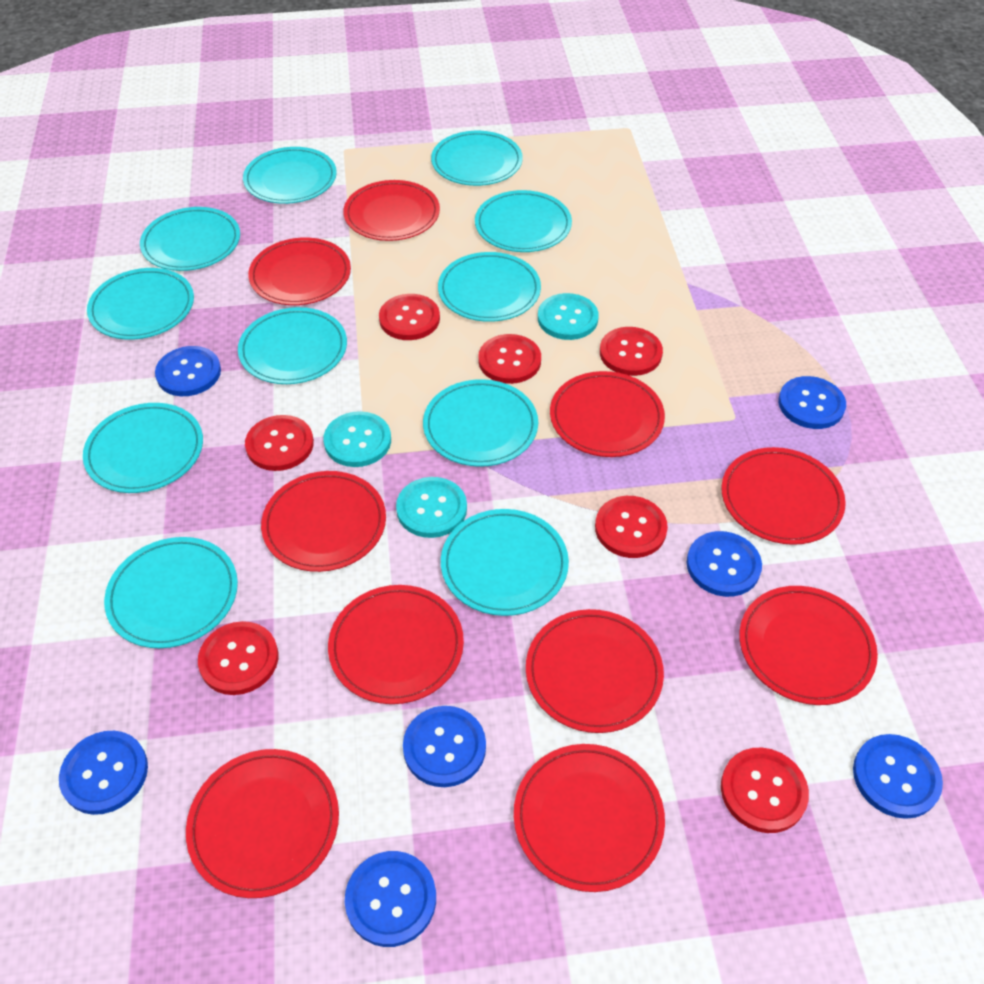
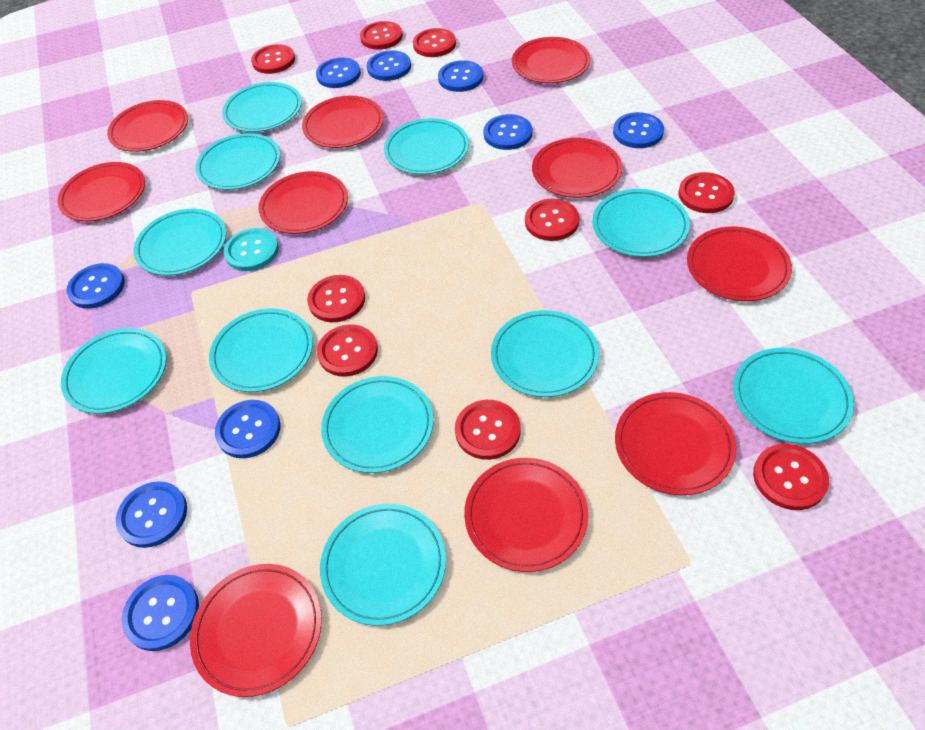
blue button: 7 -> 9
red button: 7 -> 9
turquoise button: 3 -> 1

